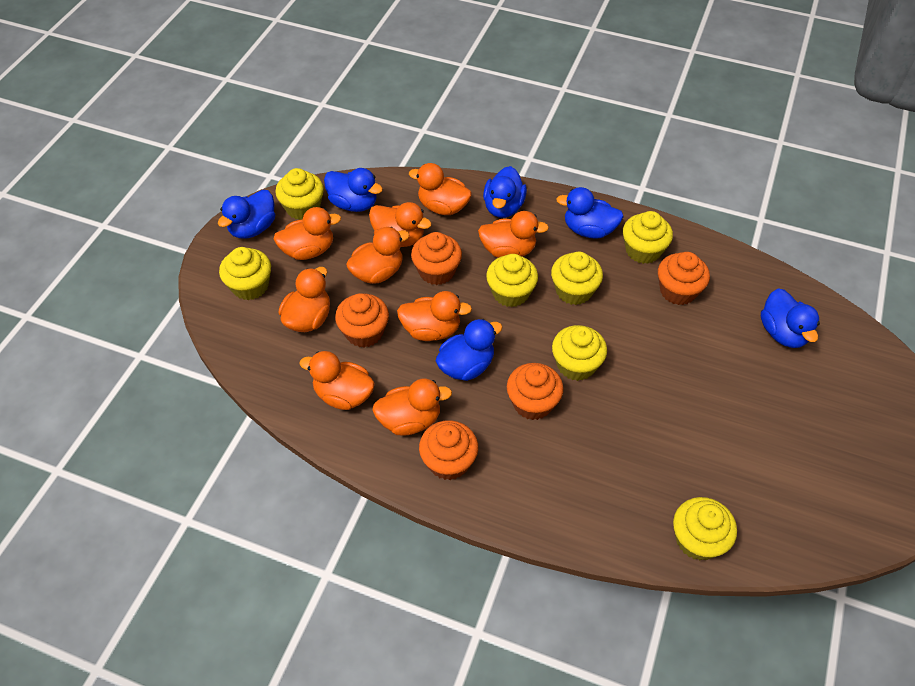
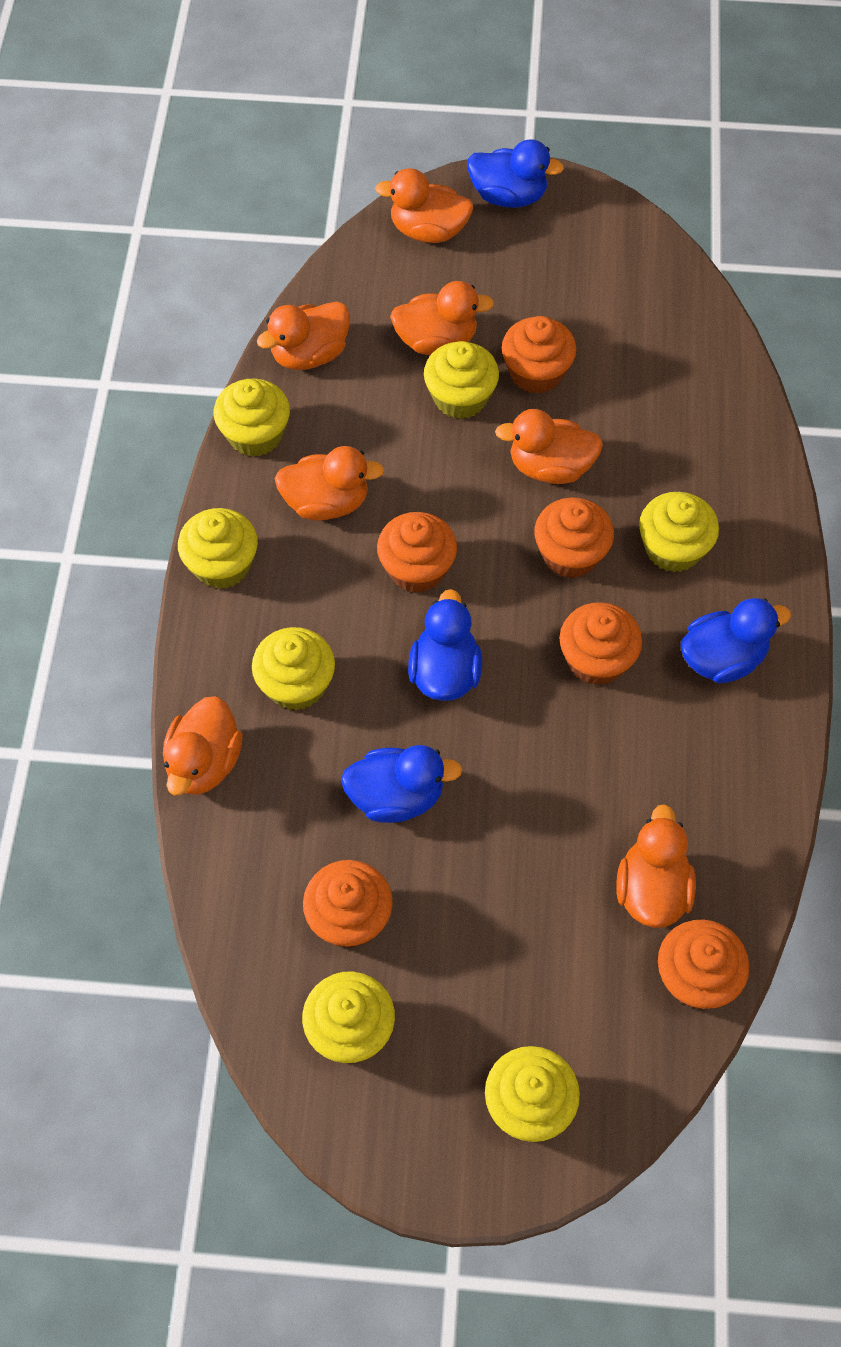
blue duck: 6 -> 4
orange cupcake: 5 -> 6
orange duck: 9 -> 7

